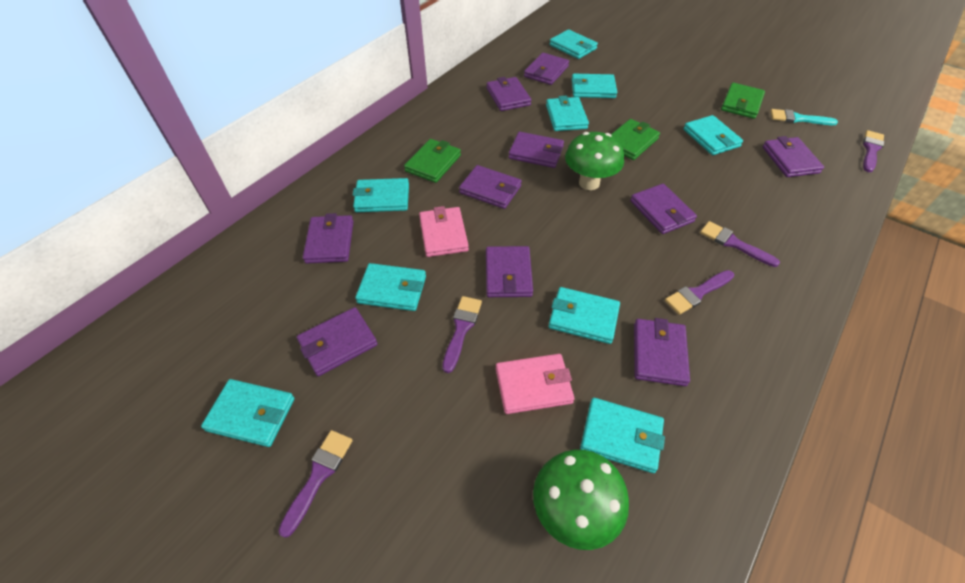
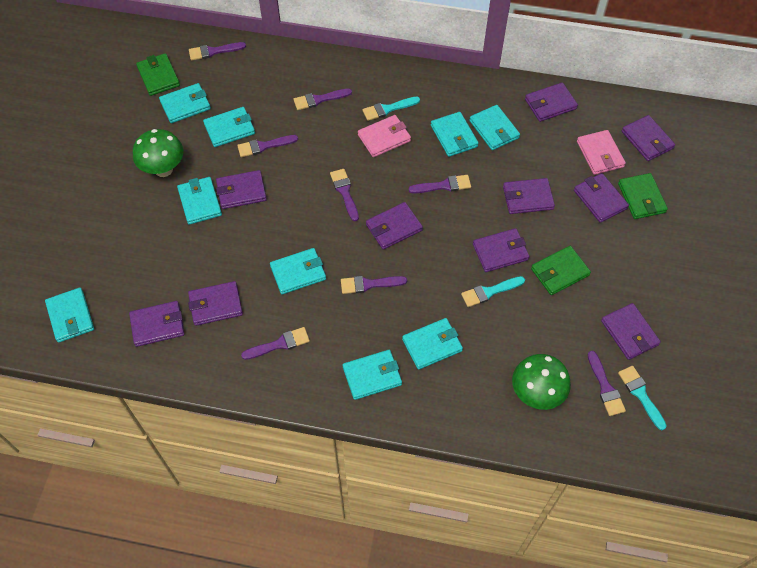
purple brush: 5 -> 8
turquoise brush: 1 -> 3

